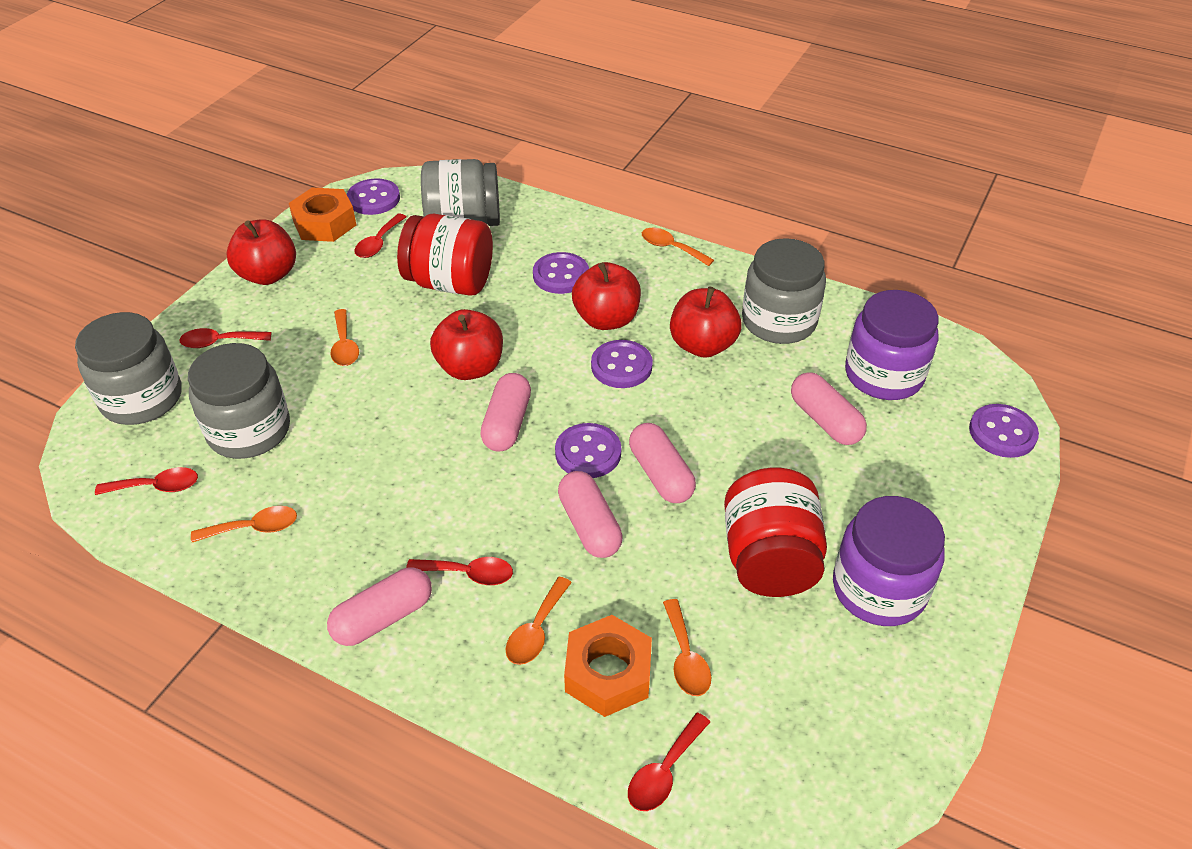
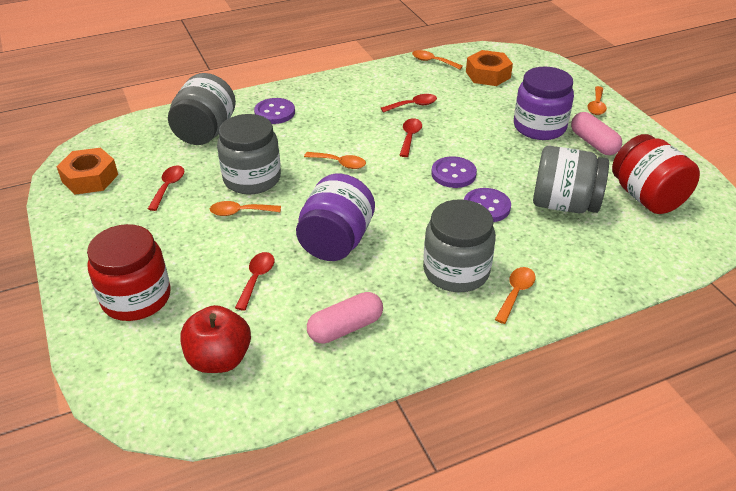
pink capsule: 5 -> 2
purple button: 5 -> 3
red apple: 4 -> 1
red spoon: 5 -> 4

